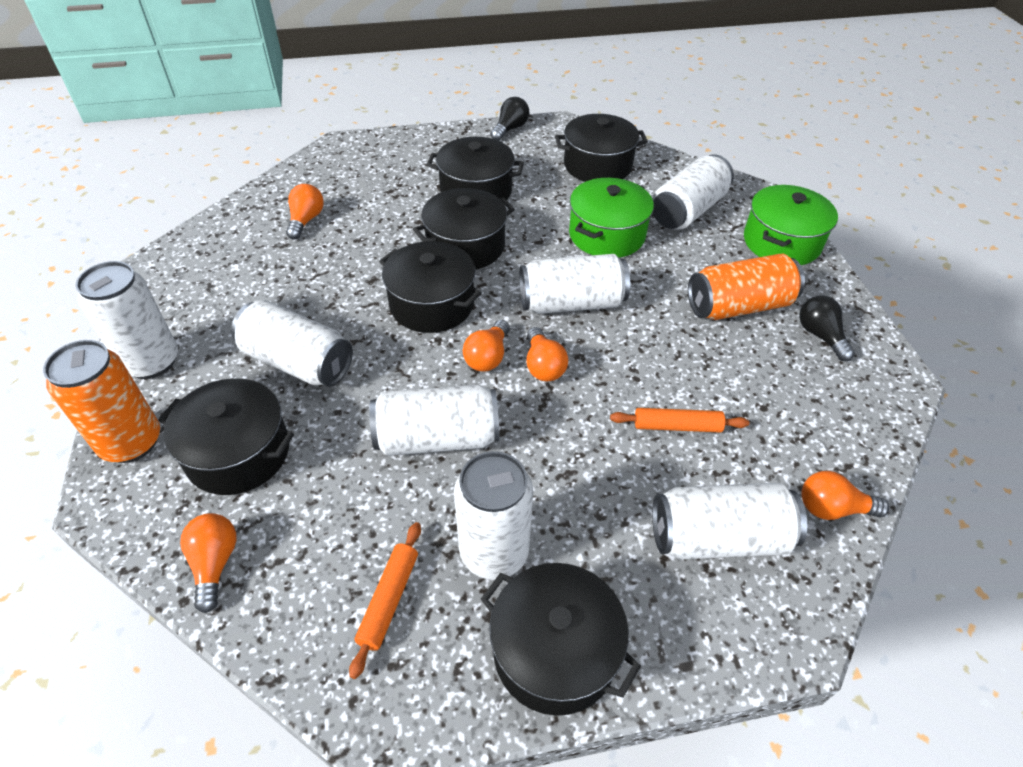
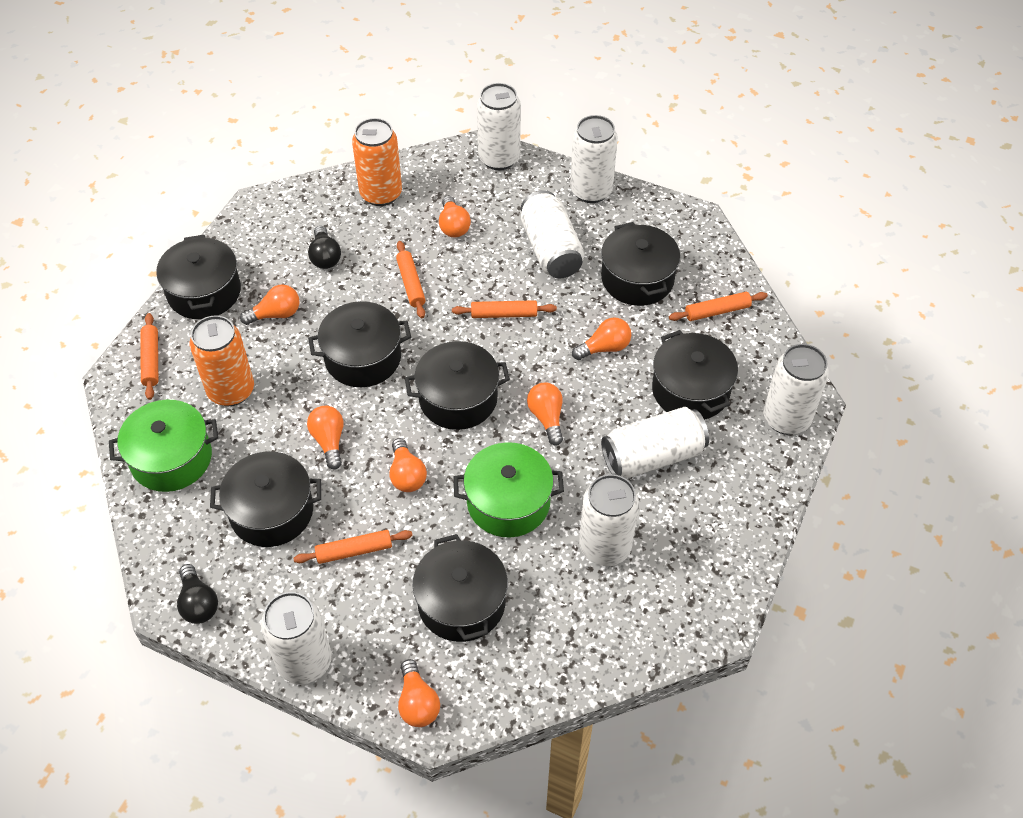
black pot: 6 -> 7
orange light bulb: 5 -> 7
orange rolling pin: 2 -> 5

